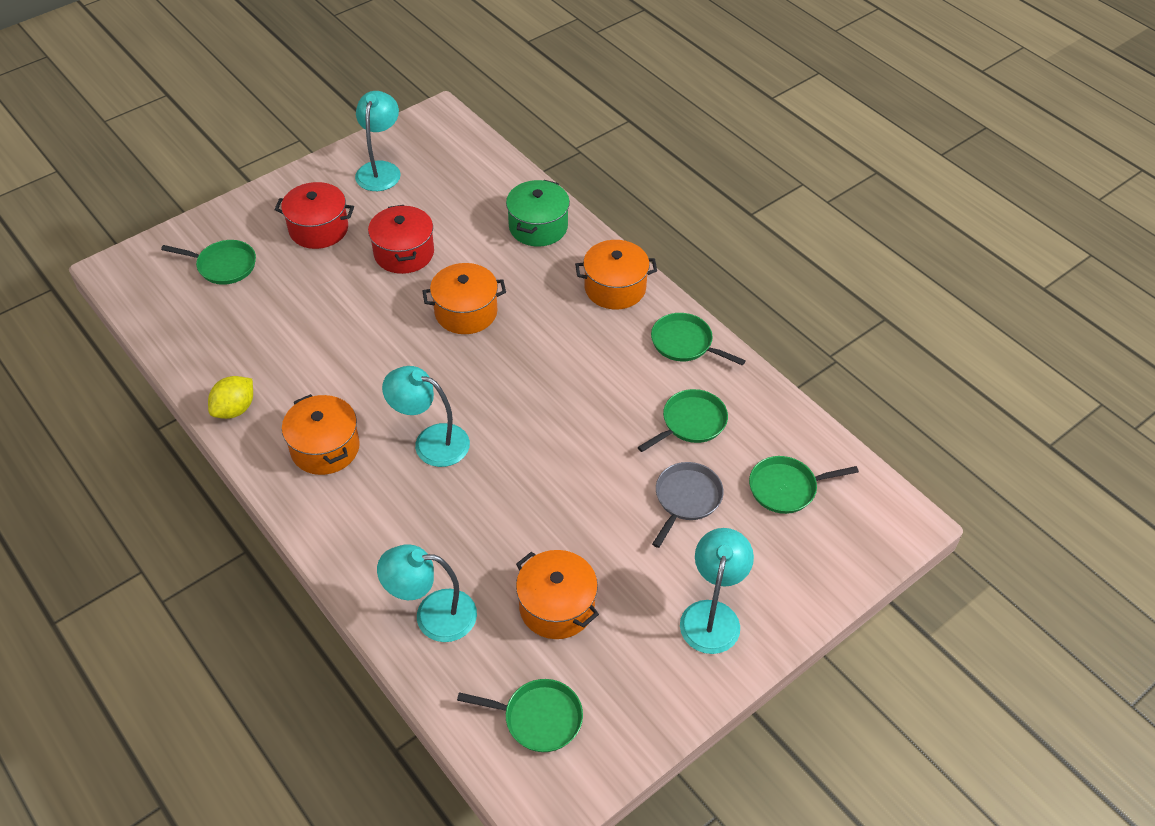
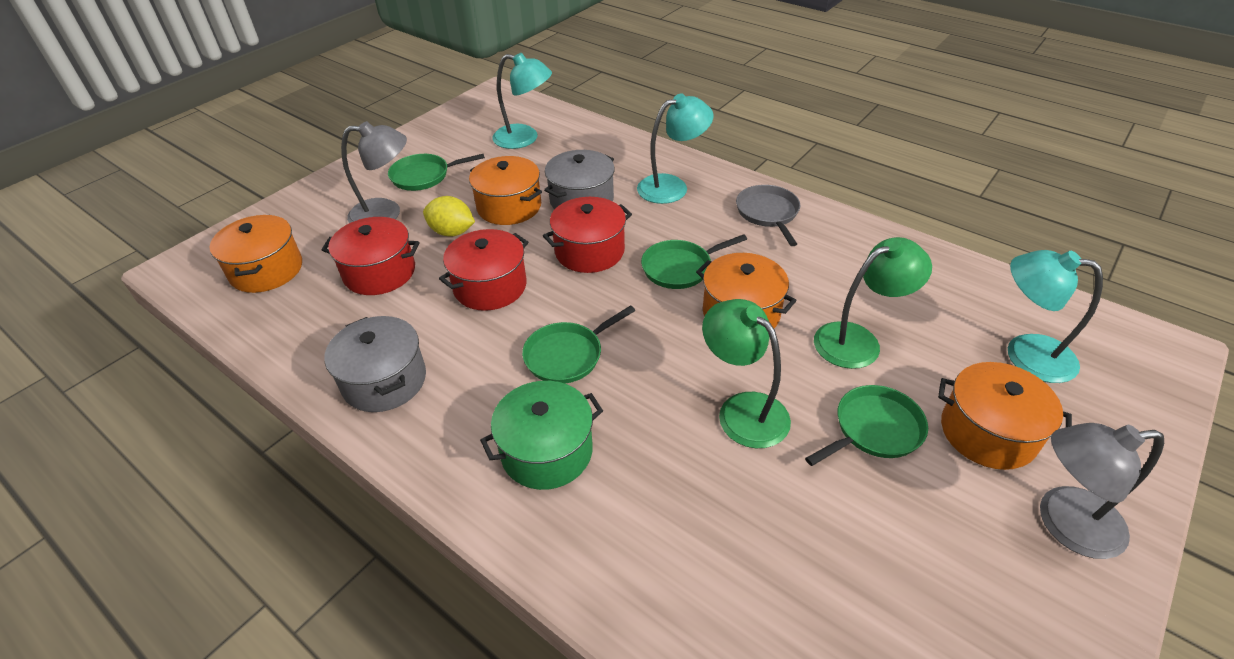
green lamp: 0 -> 2
green pan: 5 -> 4
grey lamp: 0 -> 2
grey pot: 0 -> 2
red pot: 2 -> 3
turquoise lamp: 4 -> 3

